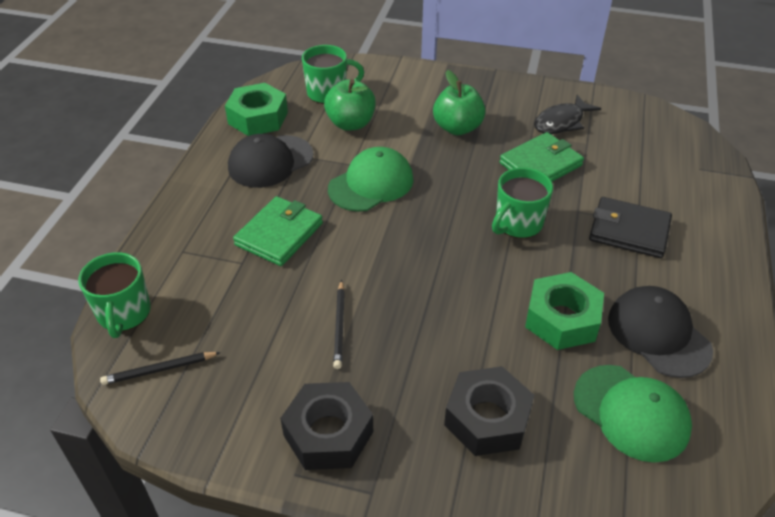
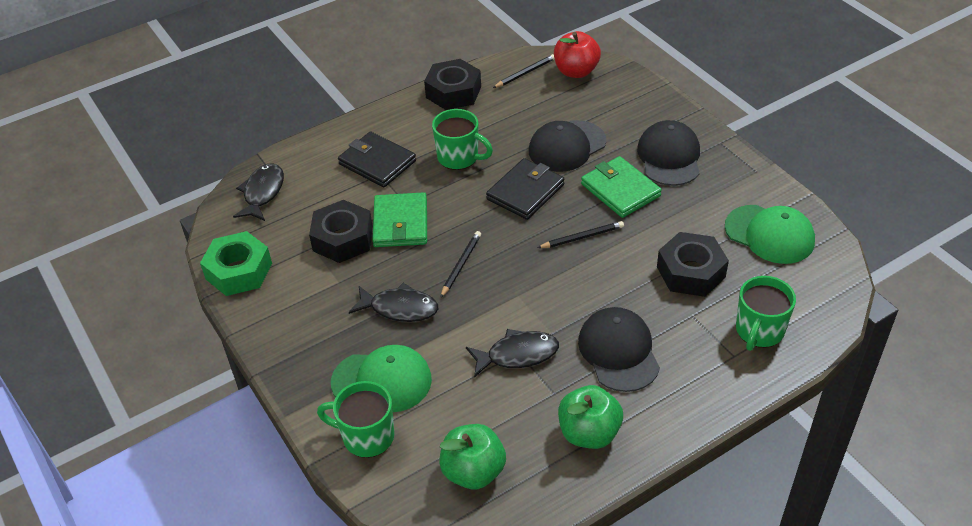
black cap: 2 -> 3
black fish: 1 -> 3
black nut: 2 -> 3
black pencil: 2 -> 3
black wallet: 1 -> 2
green nut: 2 -> 1
red apple: 0 -> 1

